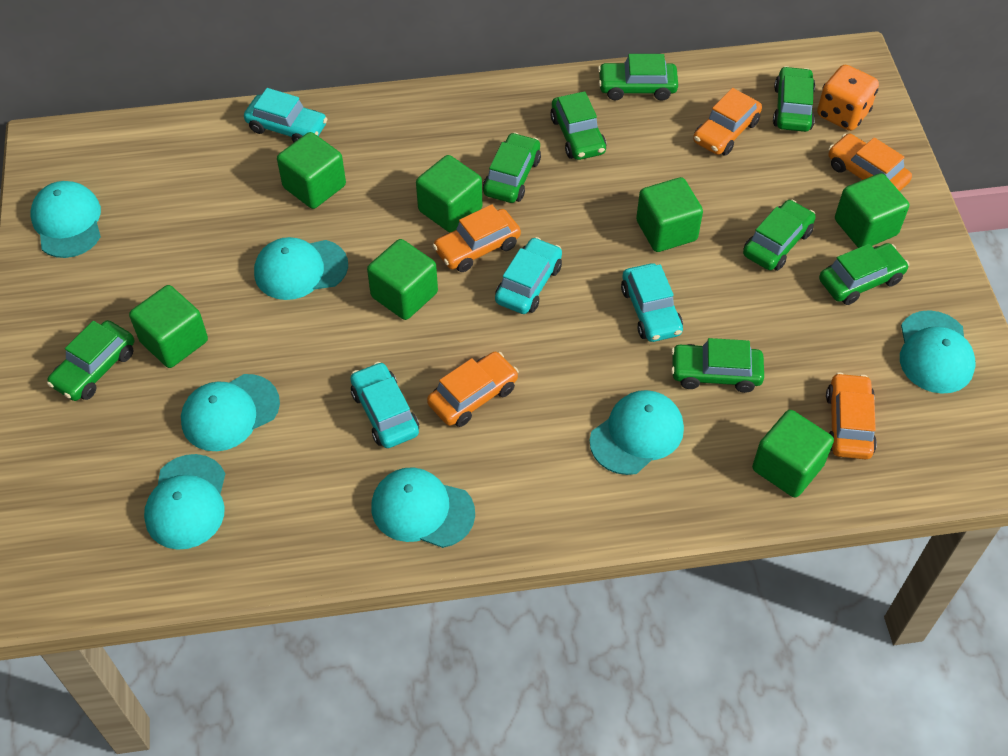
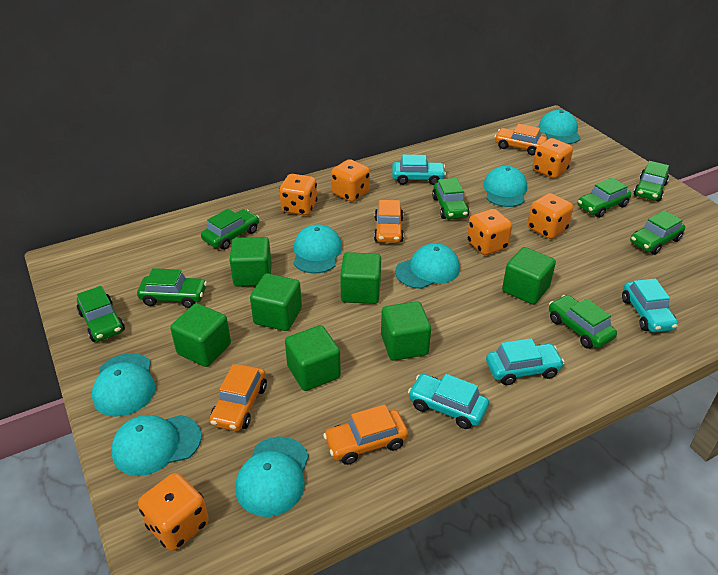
orange car: 5 -> 4
orange dice: 1 -> 6

